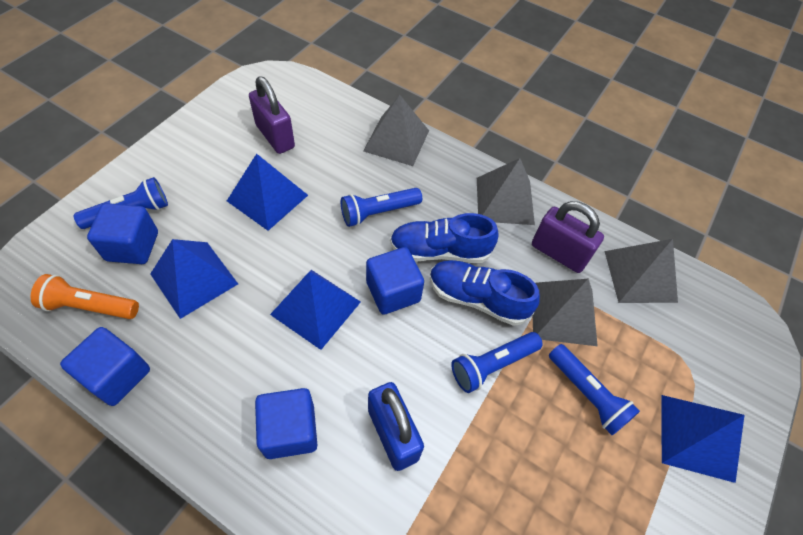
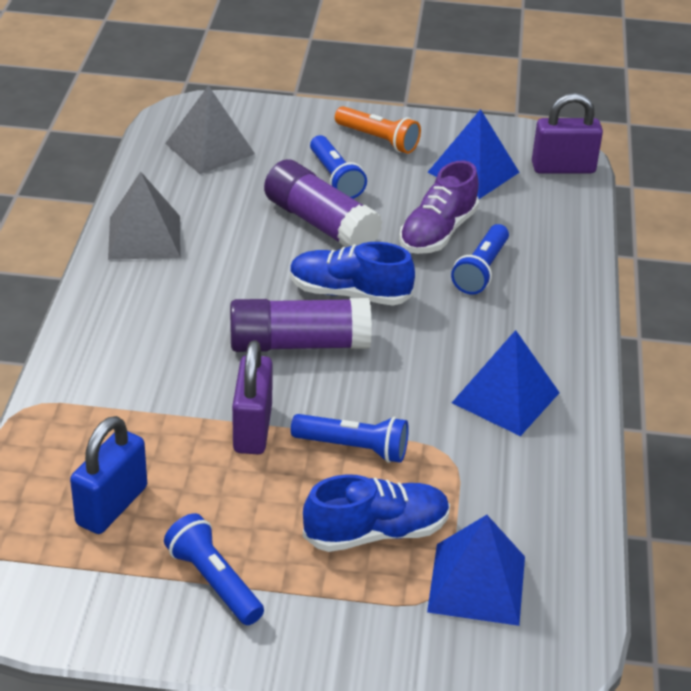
blue cube: 4 -> 0
blue pyramid: 4 -> 3
grey pyramid: 4 -> 2
purple glue stick: 0 -> 2
purple shoe: 0 -> 1

